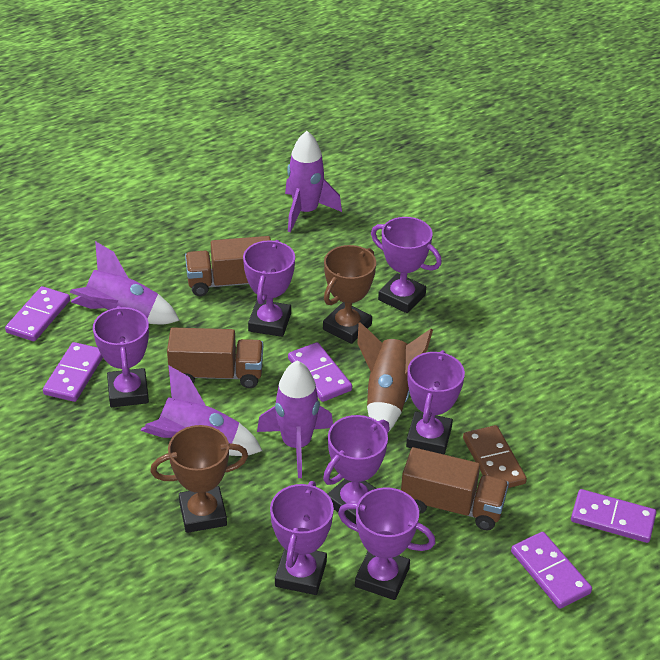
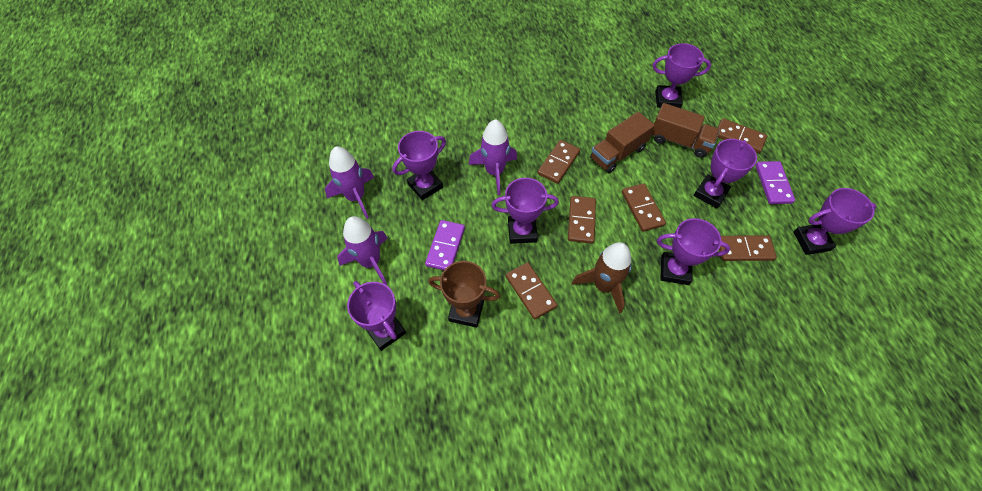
brown domino: 1 -> 6
brown trophy: 2 -> 1
brown truck: 3 -> 2
purple domino: 5 -> 2
purple rocket: 4 -> 3

